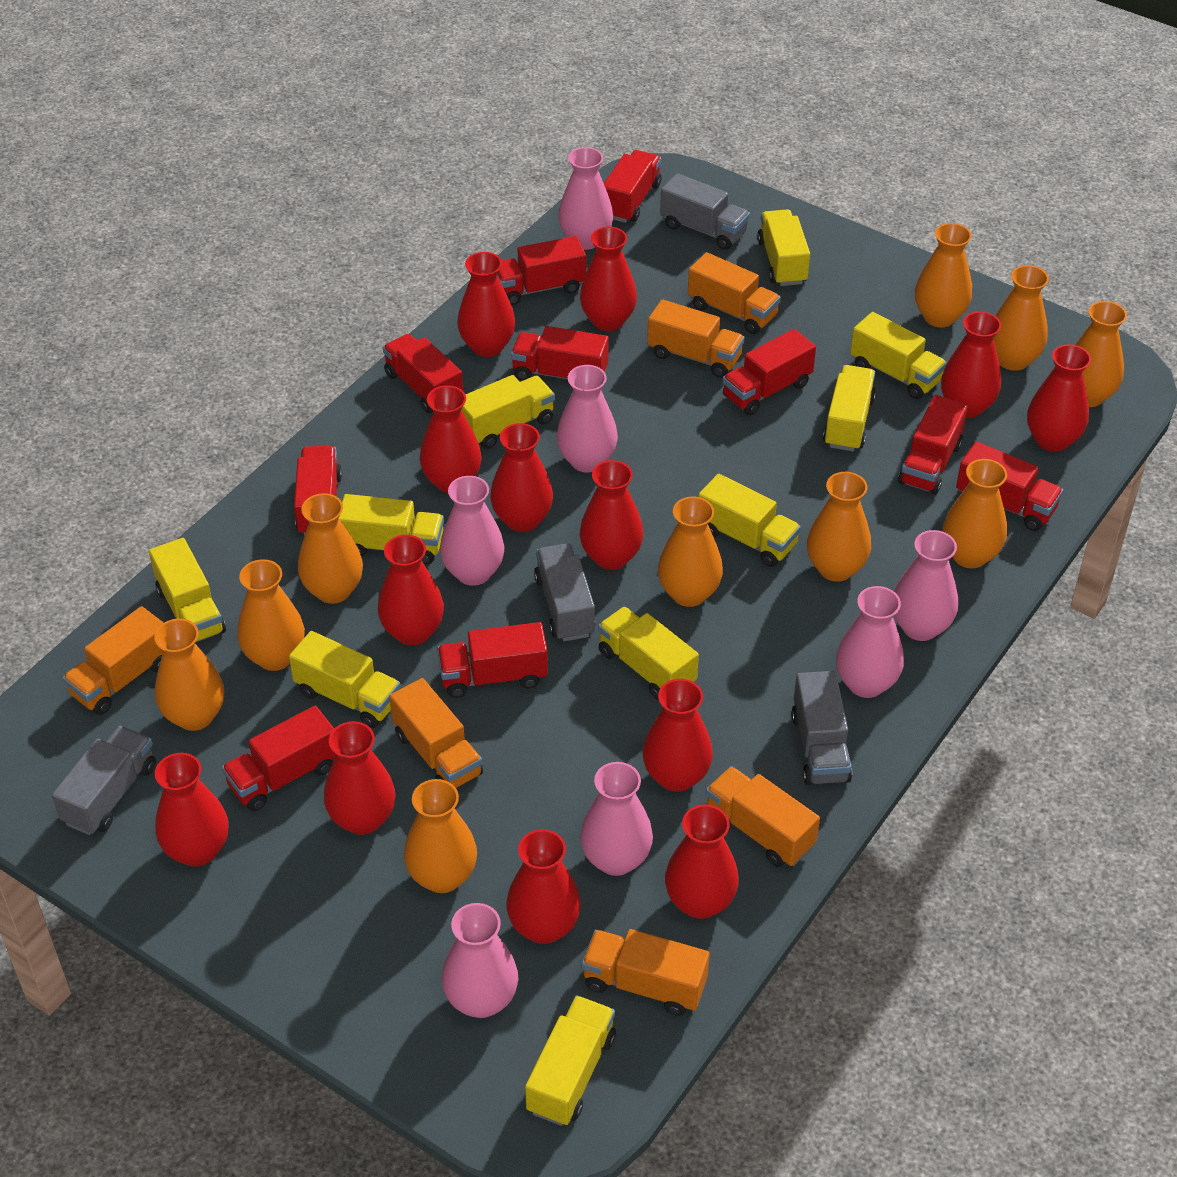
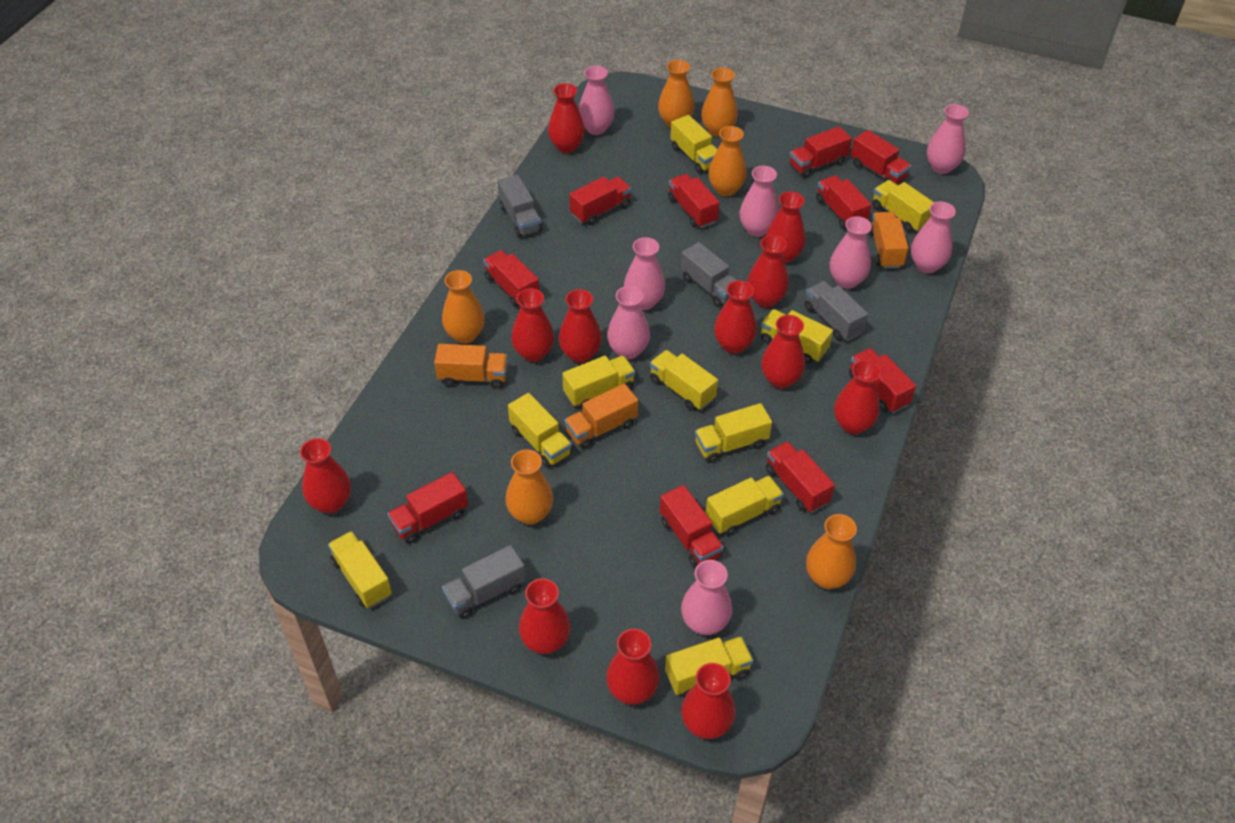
orange truck: 6 -> 3
orange vase: 10 -> 6
pink vase: 7 -> 8
red vase: 13 -> 12

